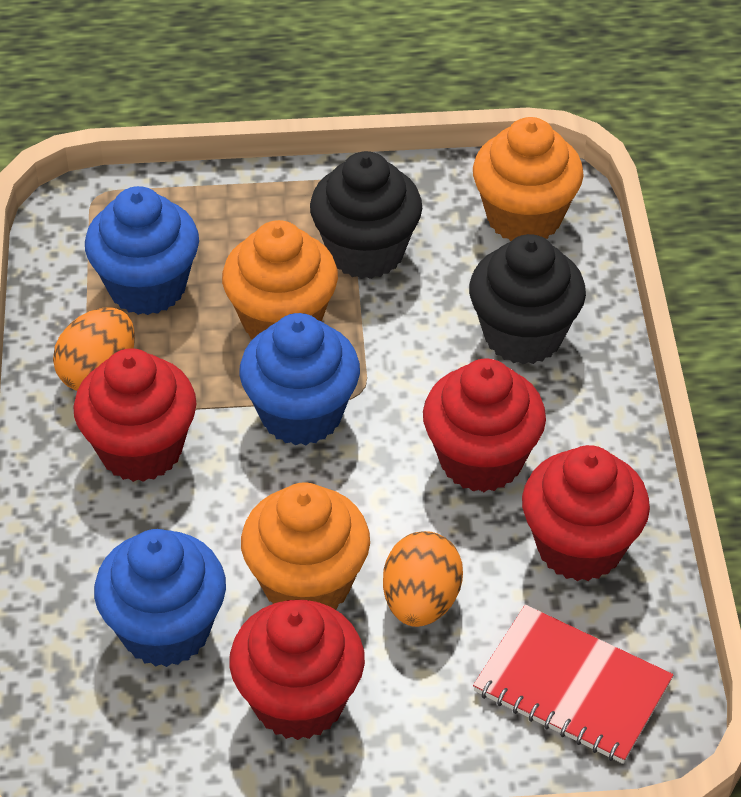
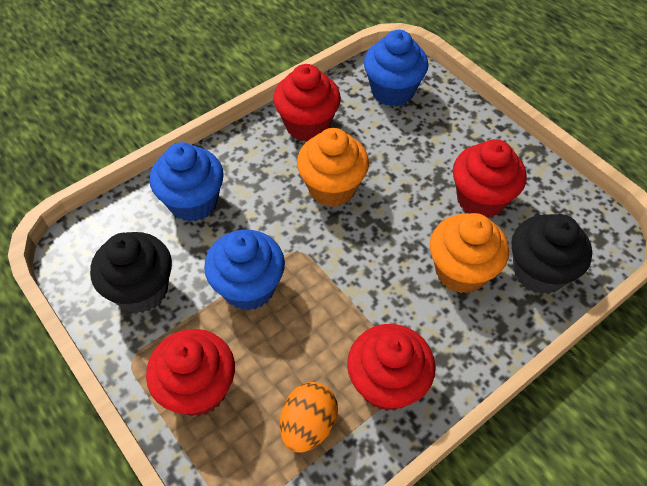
orange cupcake: 3 -> 2
orange egg: 2 -> 1
red notebook: 1 -> 0

